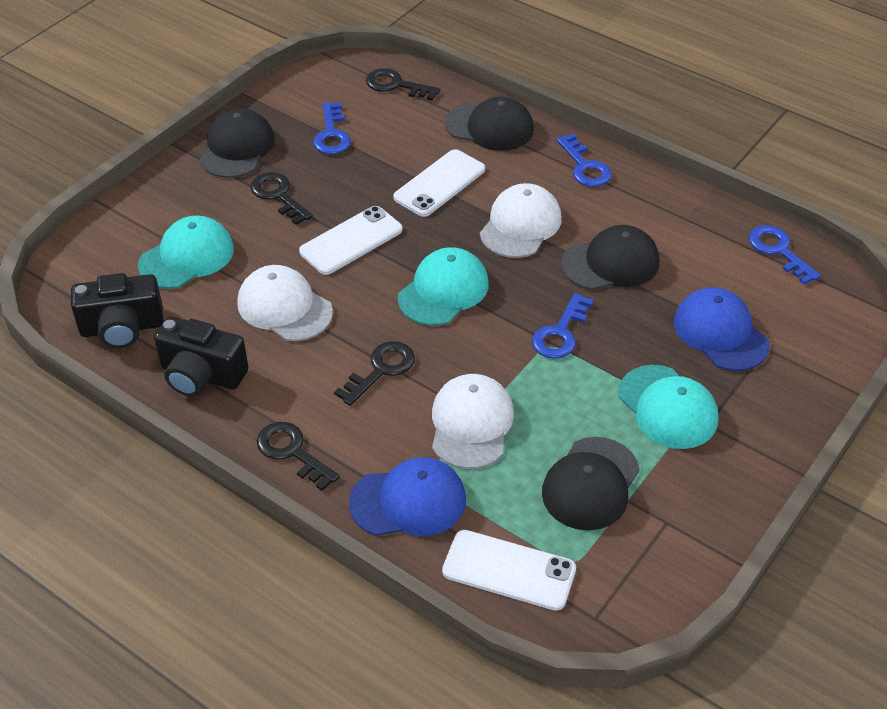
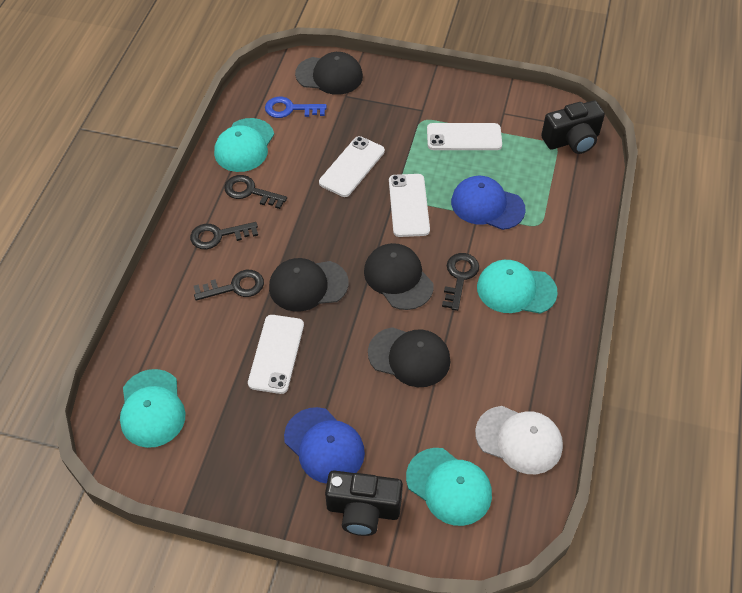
blue key: 4 -> 1
turquoise cap: 3 -> 4
white cap: 3 -> 1
white phone: 3 -> 4

